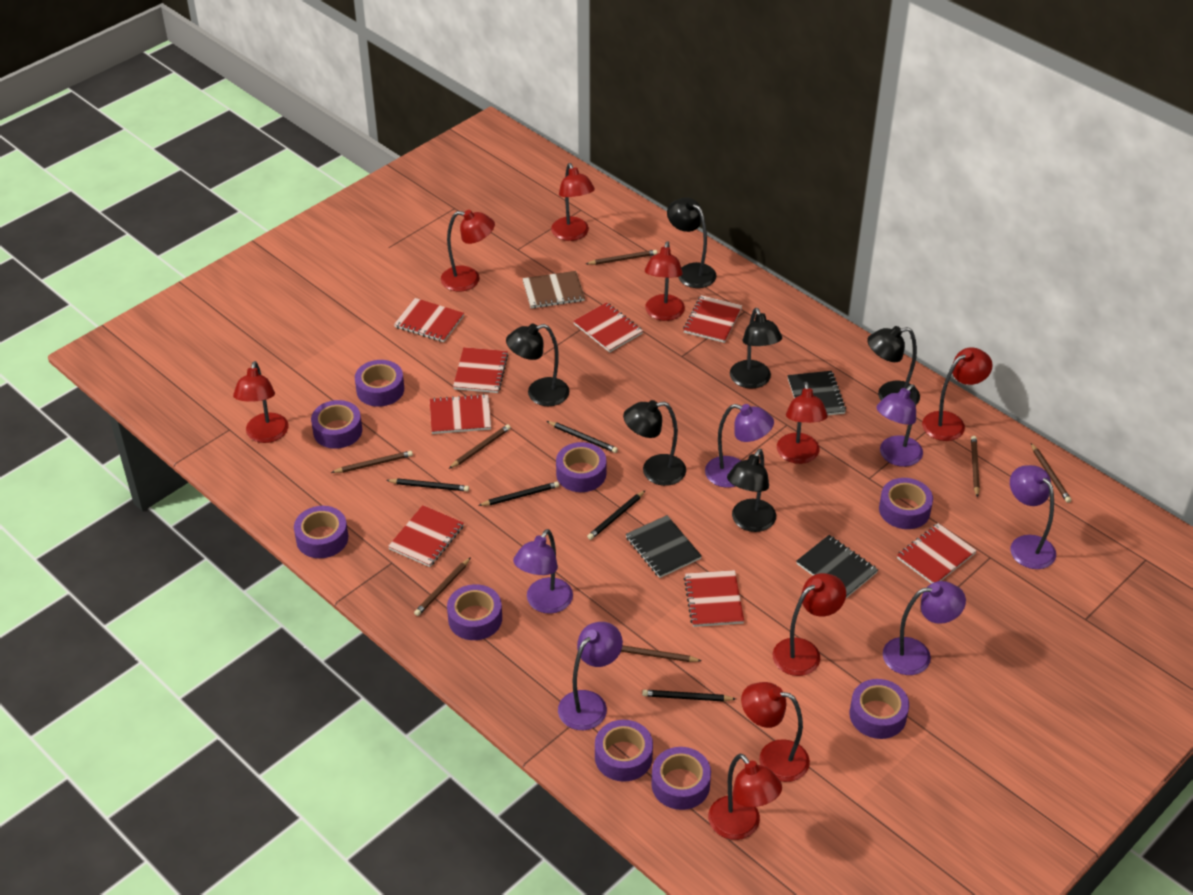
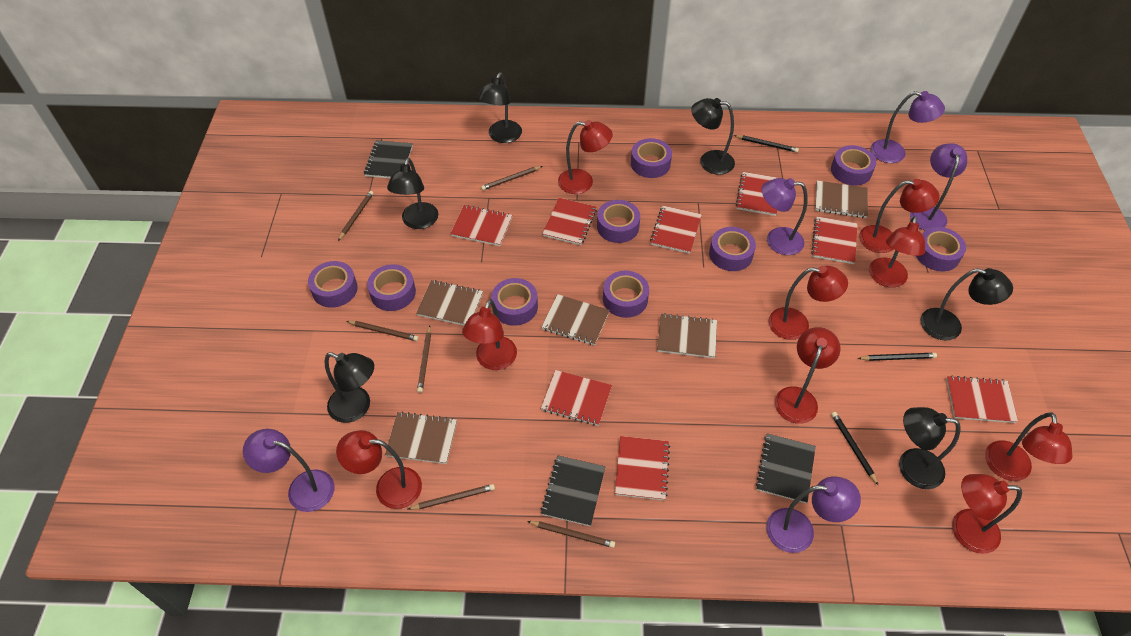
black pencil: 5 -> 3
brown notebook: 1 -> 5
brown pencil: 7 -> 6
purple lamp: 6 -> 5

